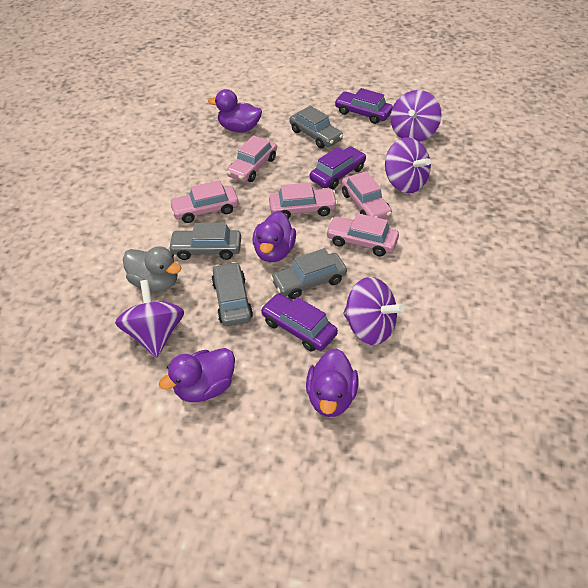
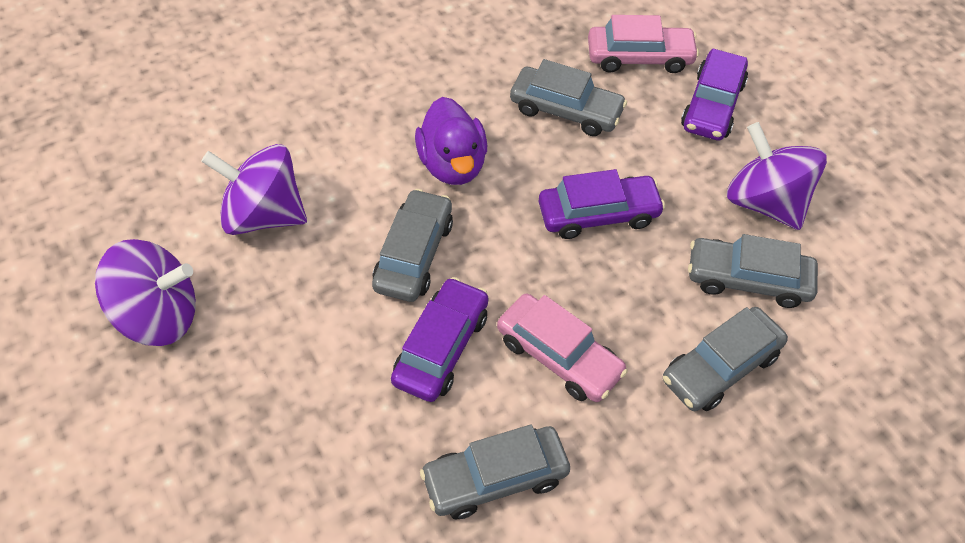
grey car: 4 -> 5
grey duck: 1 -> 0
pink car: 5 -> 2
purple duck: 4 -> 1
purple spinning top: 4 -> 3

